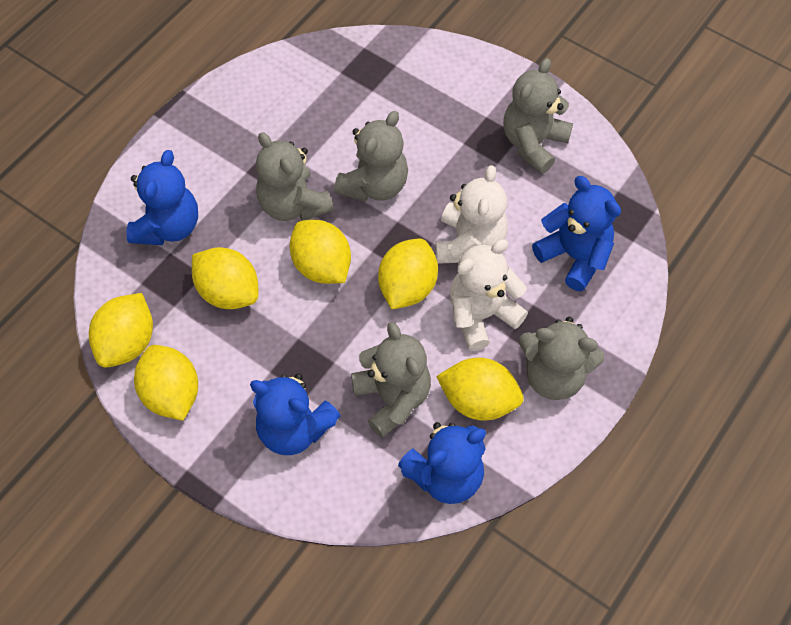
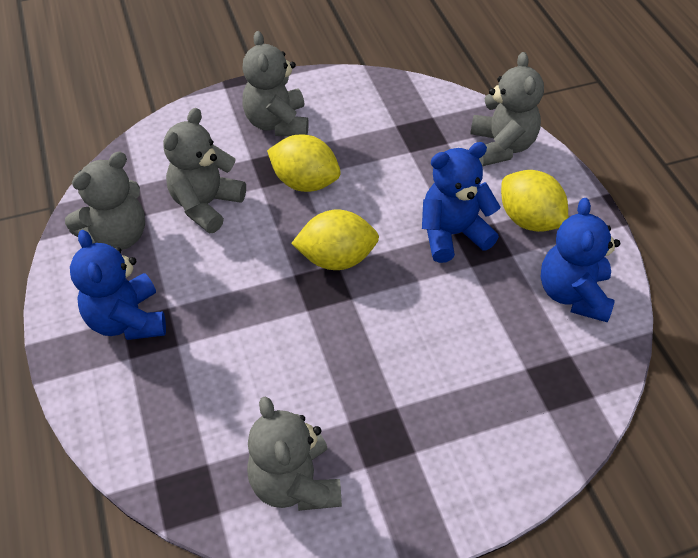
blue teddy bear: 4 -> 3
white teddy bear: 2 -> 0
yellow lemon: 6 -> 3

